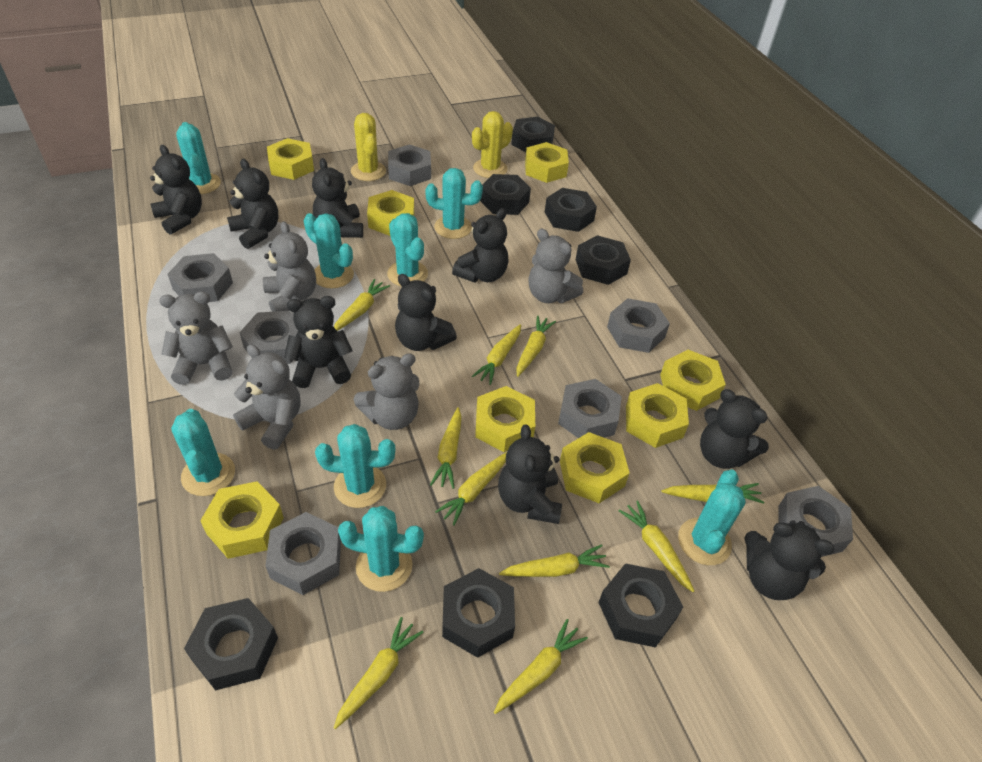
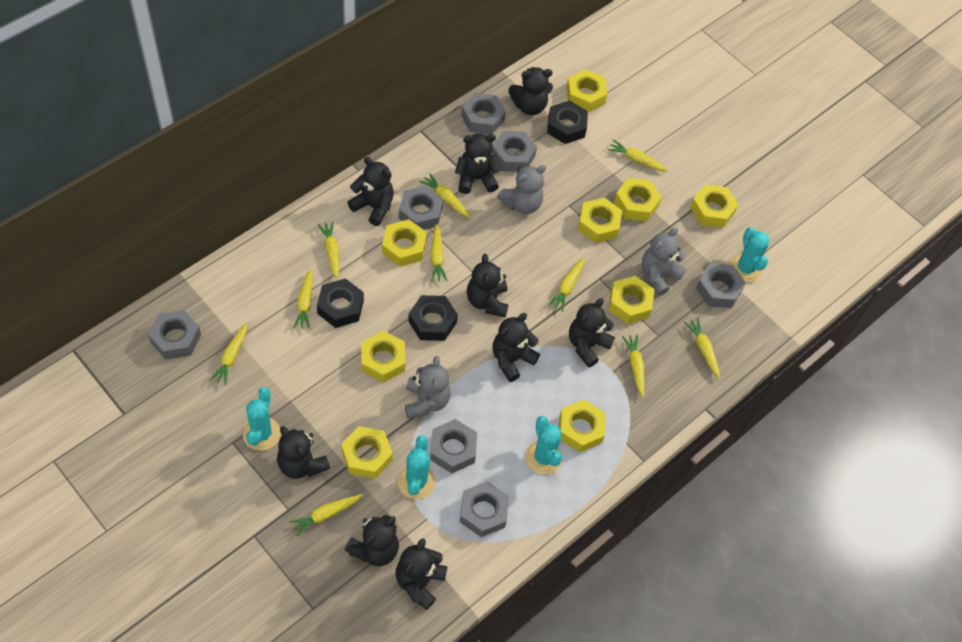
black nut: 7 -> 3
grey teddy bear: 5 -> 3
turquoise cactus: 8 -> 4
yellow cactus: 2 -> 0
yellow nut: 8 -> 9

